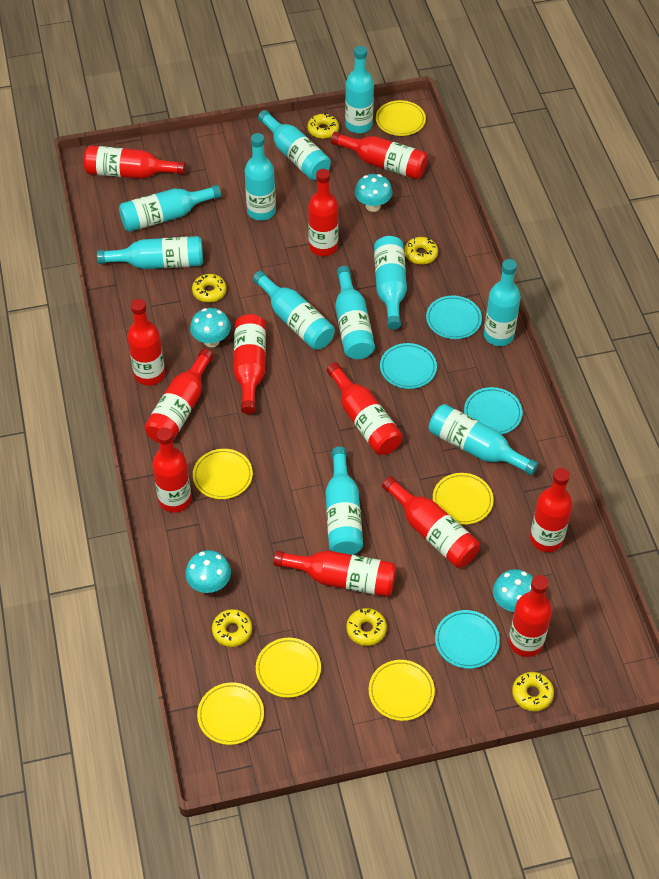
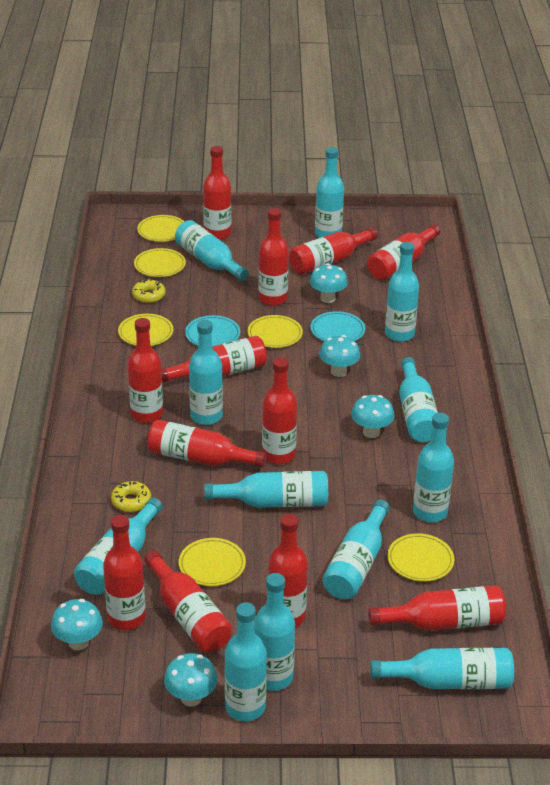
turquoise bottle: 11 -> 12
turquoise mushroom: 4 -> 5
turquoise plate: 4 -> 2
yellow donut: 6 -> 2

